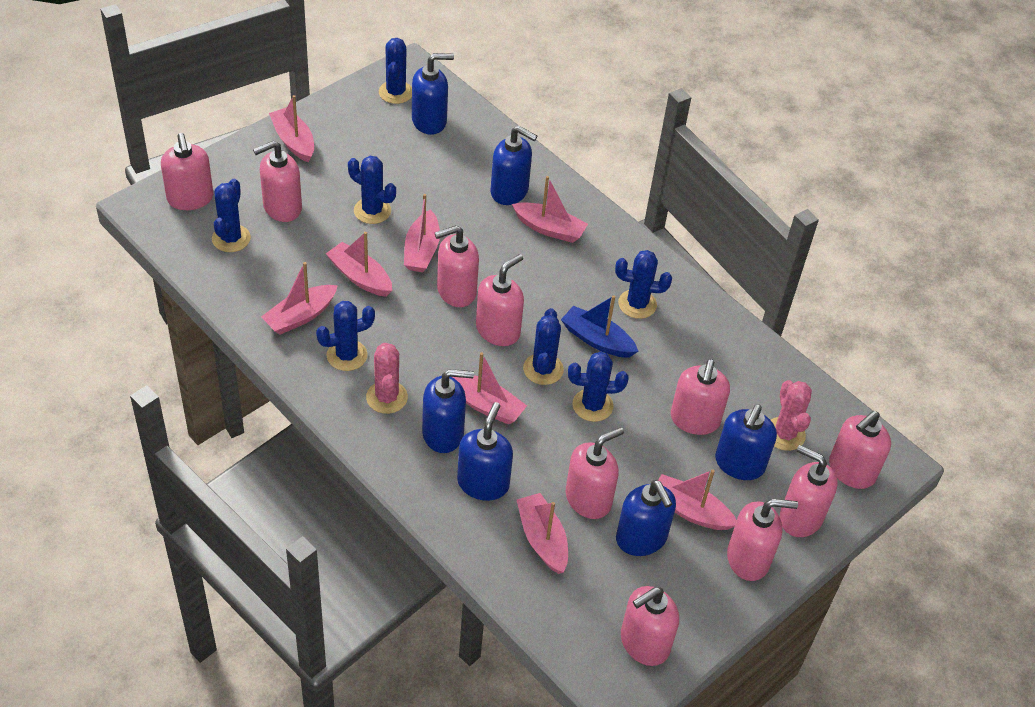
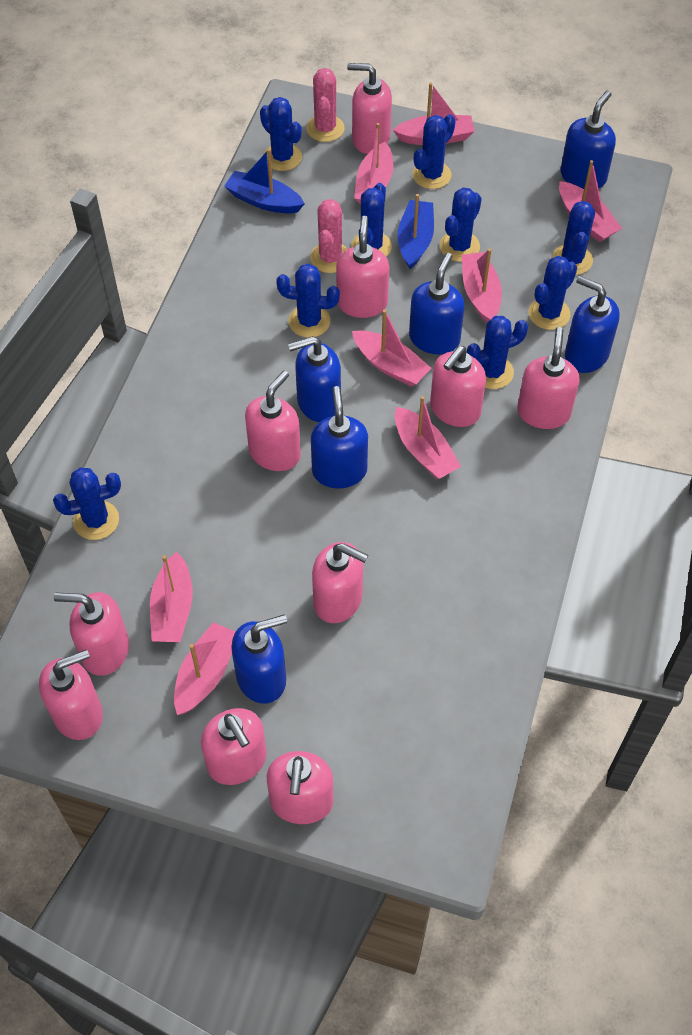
blue boat: 1 -> 2
blue cactus: 7 -> 9

